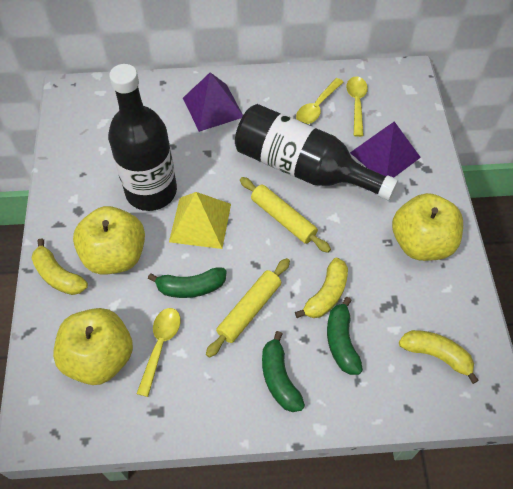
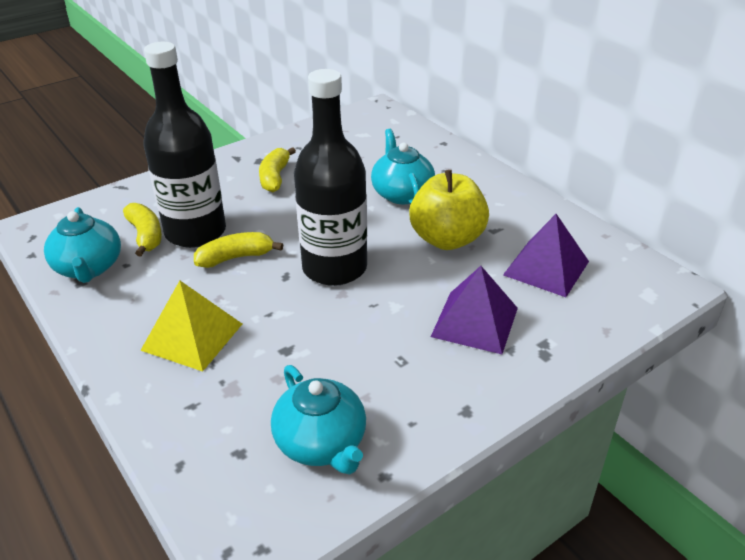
green banana: 3 -> 0
turquoise teapot: 0 -> 3
yellow apple: 3 -> 1
yellow rolling pin: 2 -> 0
yellow spoon: 3 -> 0

